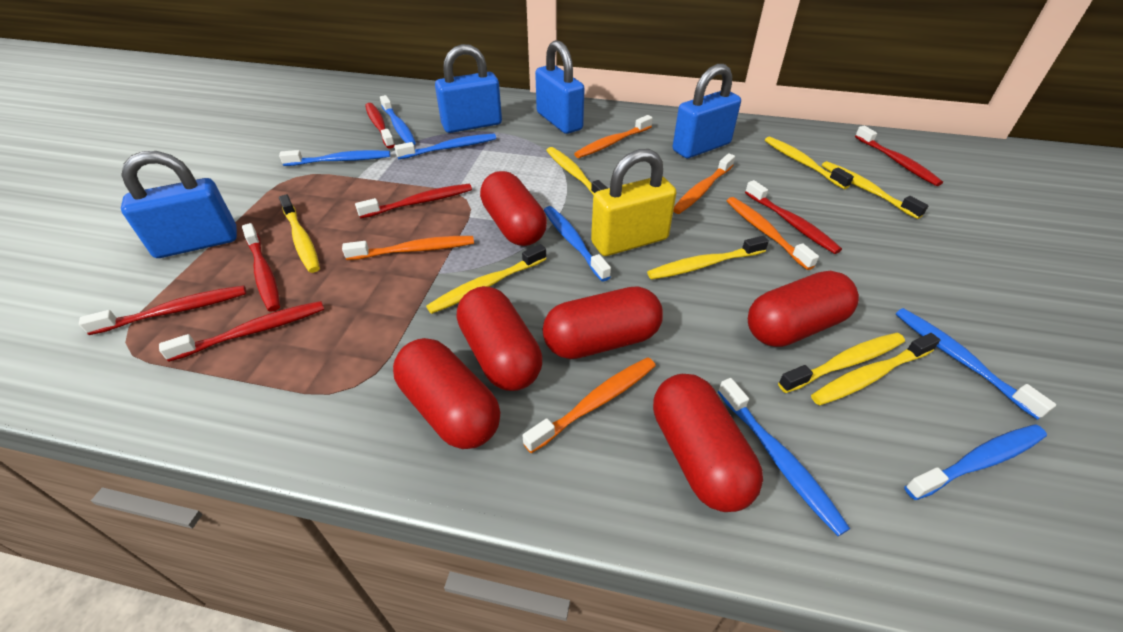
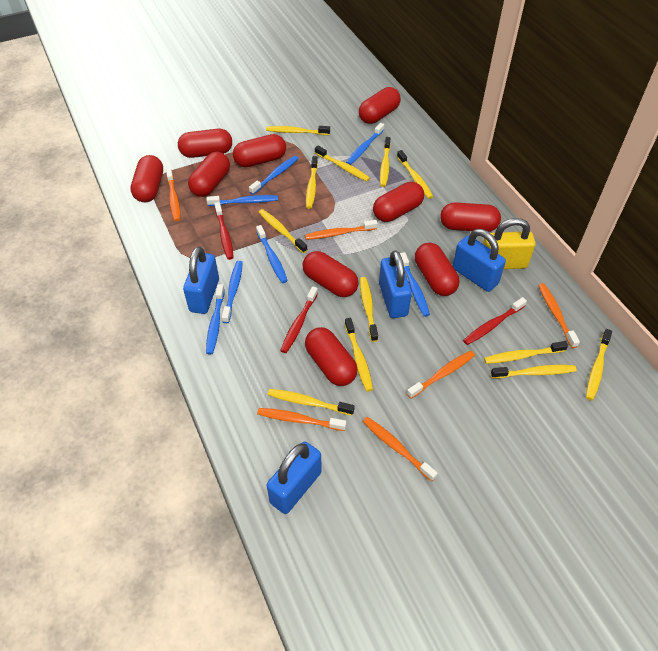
orange toothbrush: 5 -> 6
red capsule: 6 -> 10
red toothbrush: 7 -> 3
yellow toothbrush: 8 -> 12

